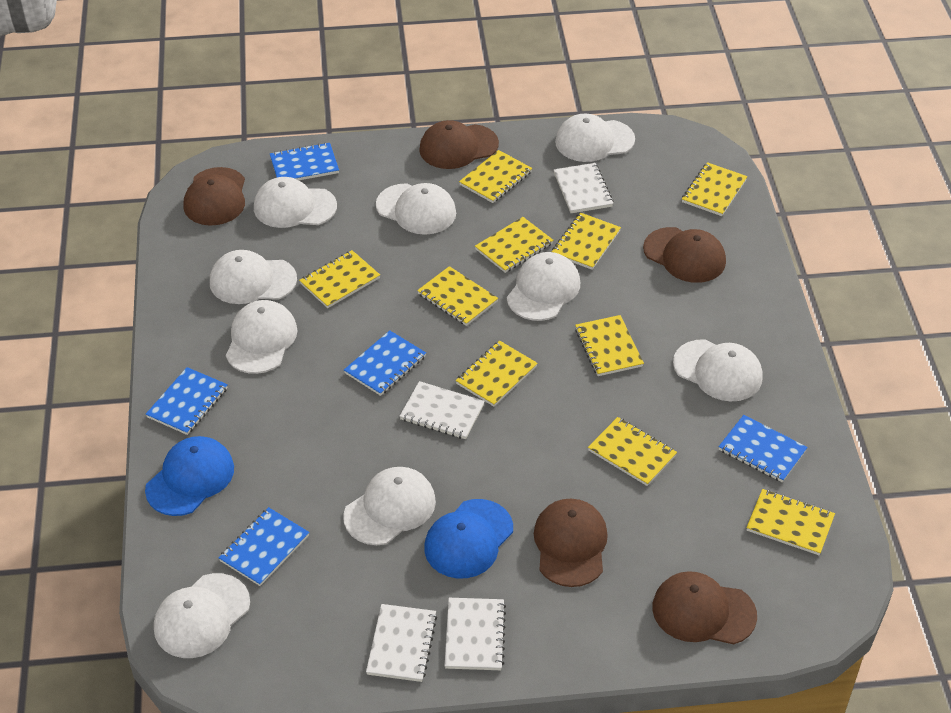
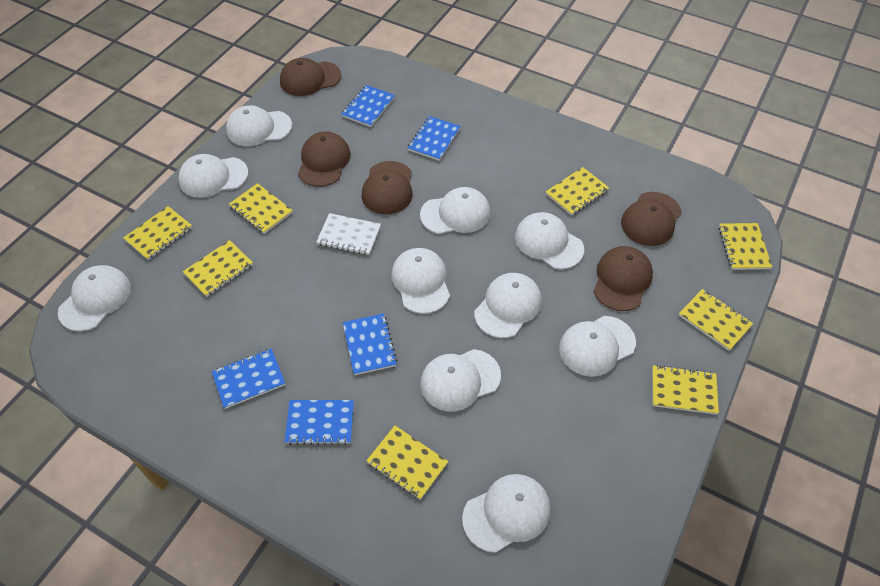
blue cap: 2 -> 0
white cap: 9 -> 10
white notebook: 4 -> 1
yellow notebook: 10 -> 8

